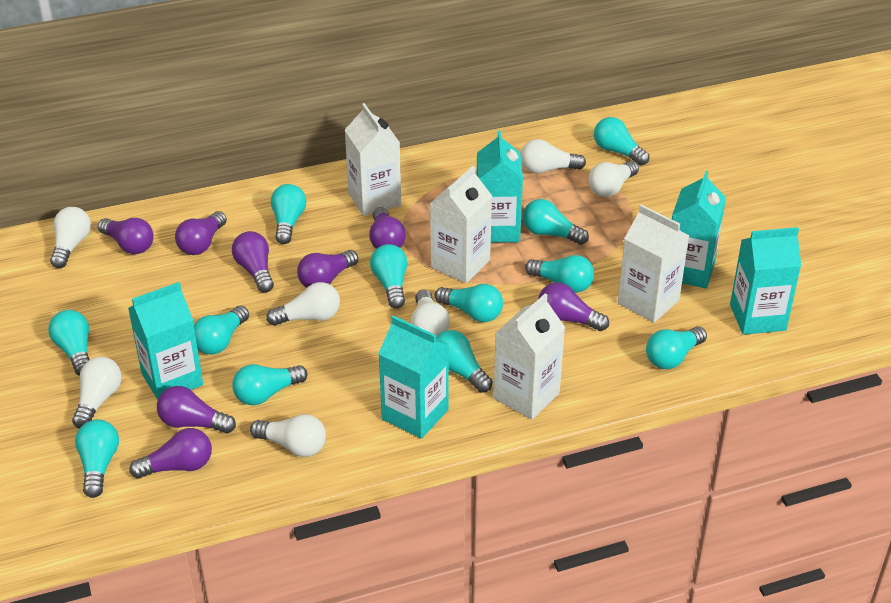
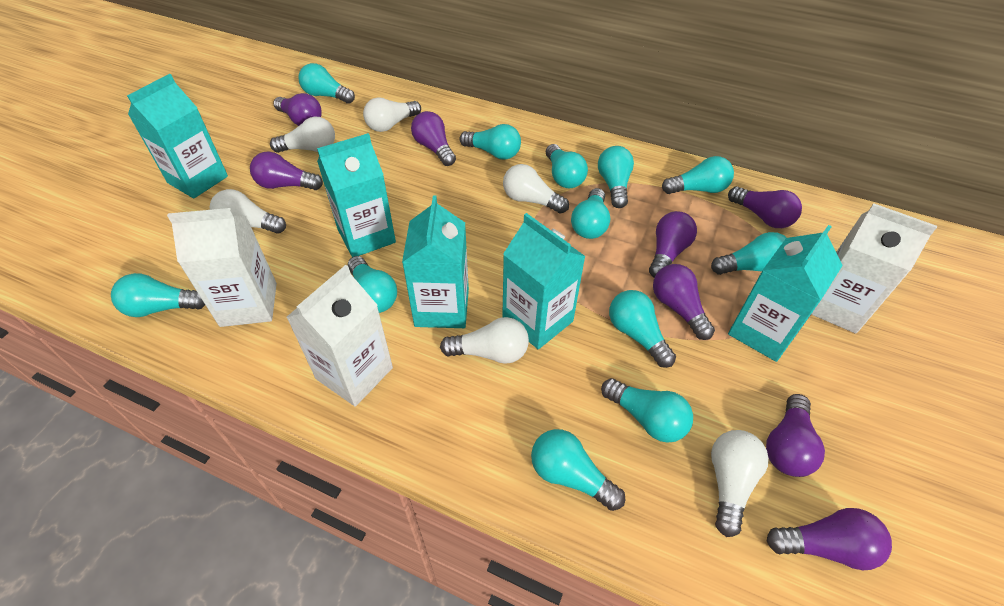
white carton: 4 -> 3
white light bulb: 7 -> 6

